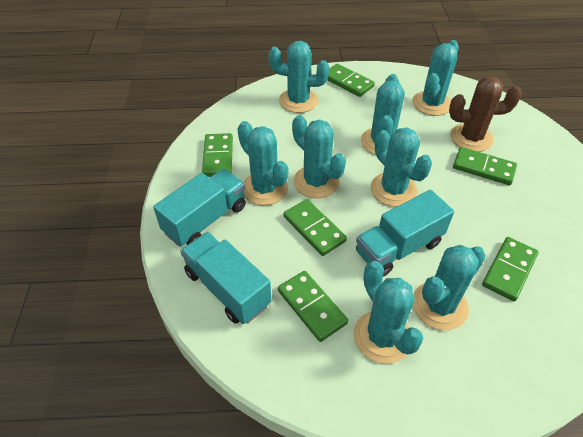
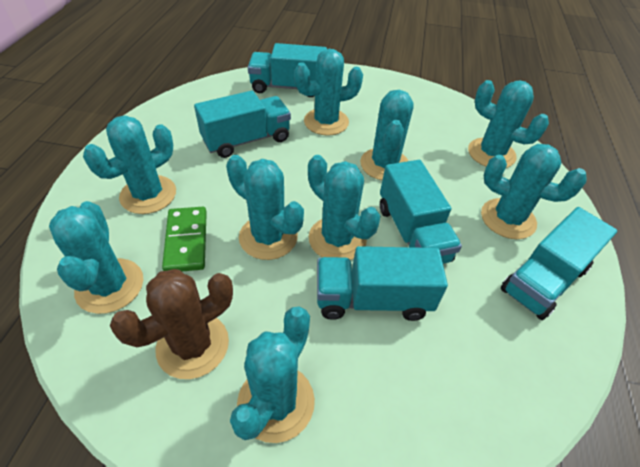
green domino: 6 -> 1
turquoise cactus: 8 -> 9
turquoise truck: 3 -> 5

